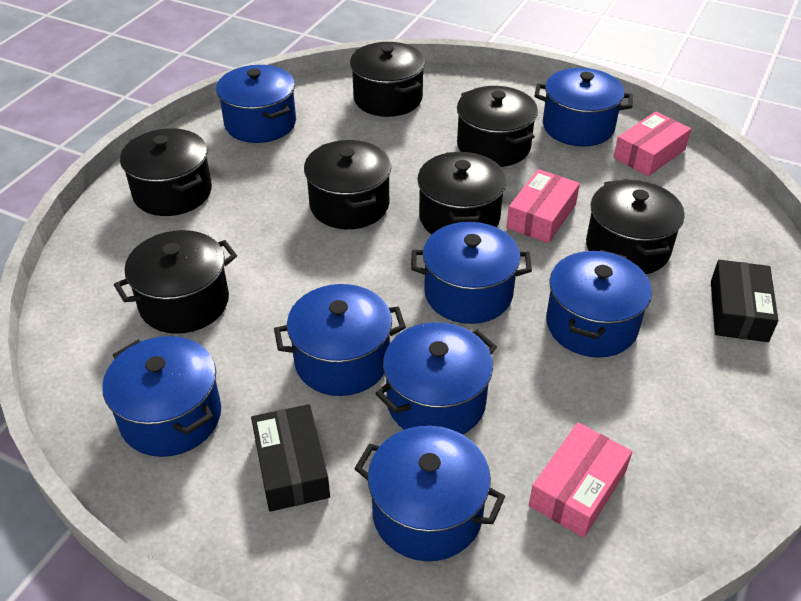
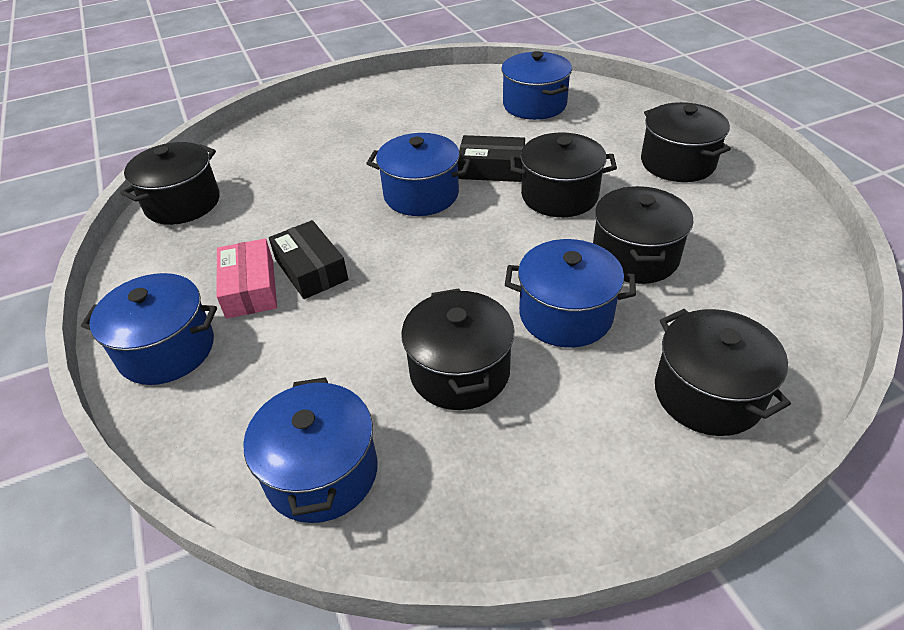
black pot: 7 -> 6
blue pot: 8 -> 5
pink box: 3 -> 1

